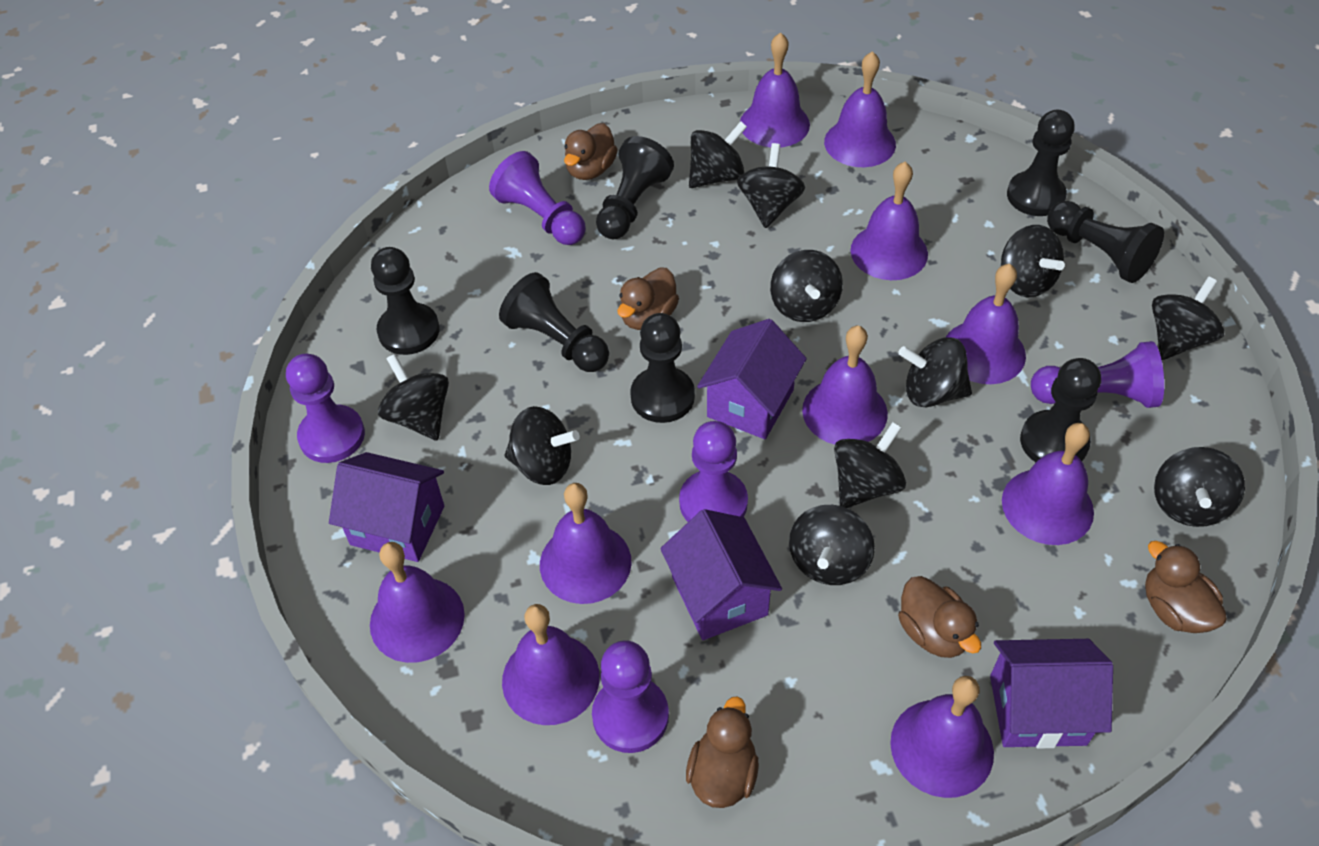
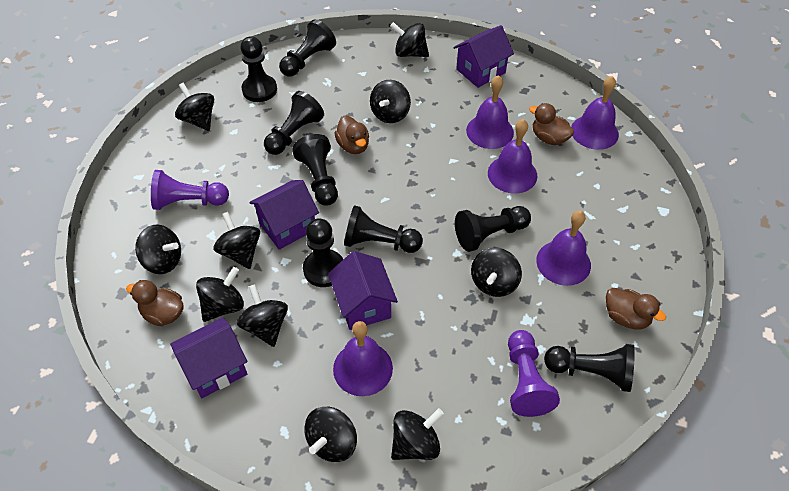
black pawn: 7 -> 8
black spinning top: 11 -> 10
brown duck: 5 -> 4
purple bell: 10 -> 5
purple pawn: 5 -> 2

